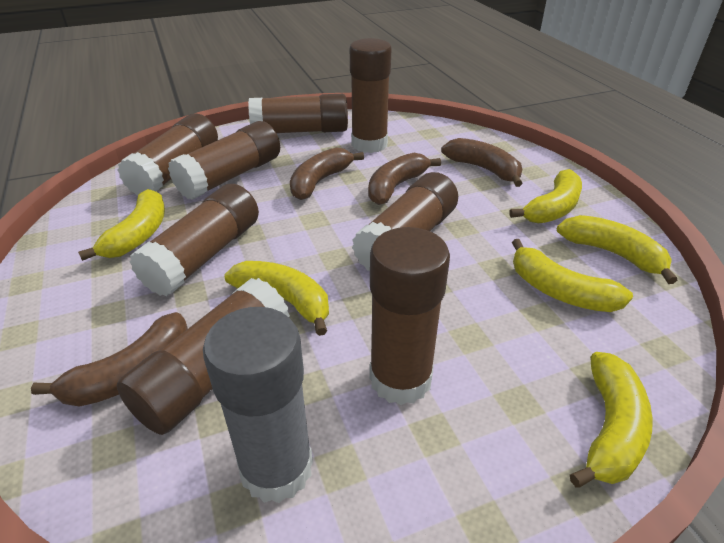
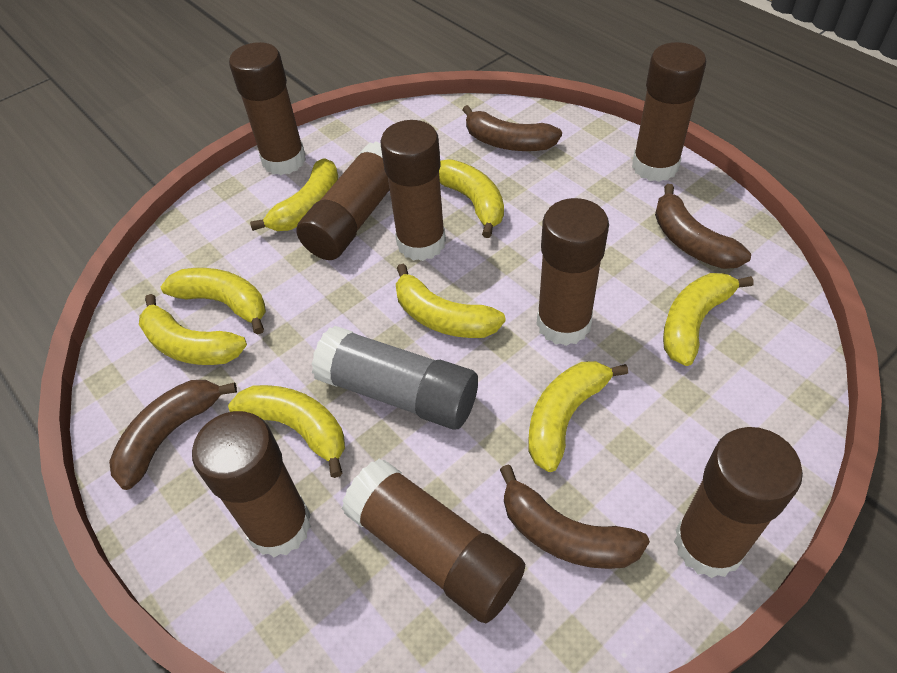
yellow banana: 6 -> 8

